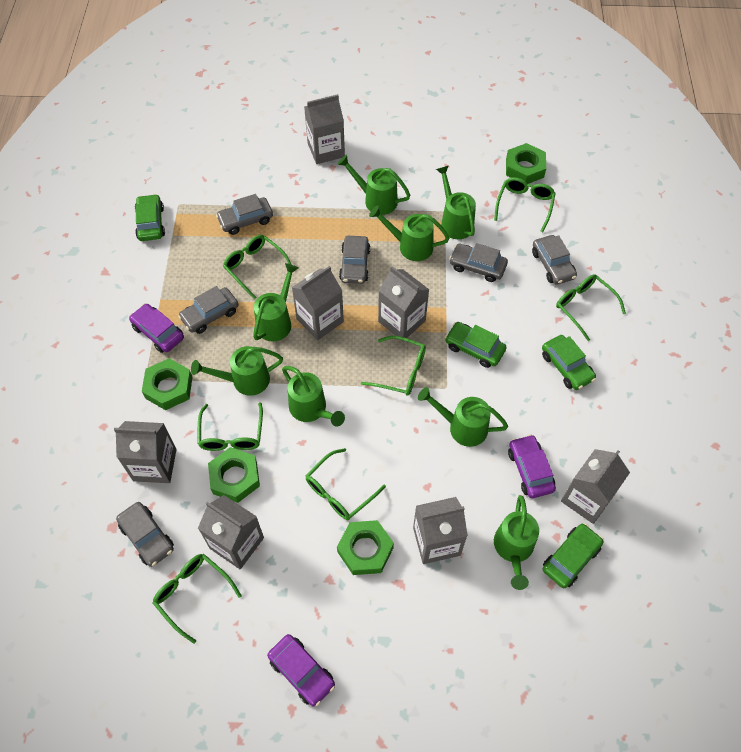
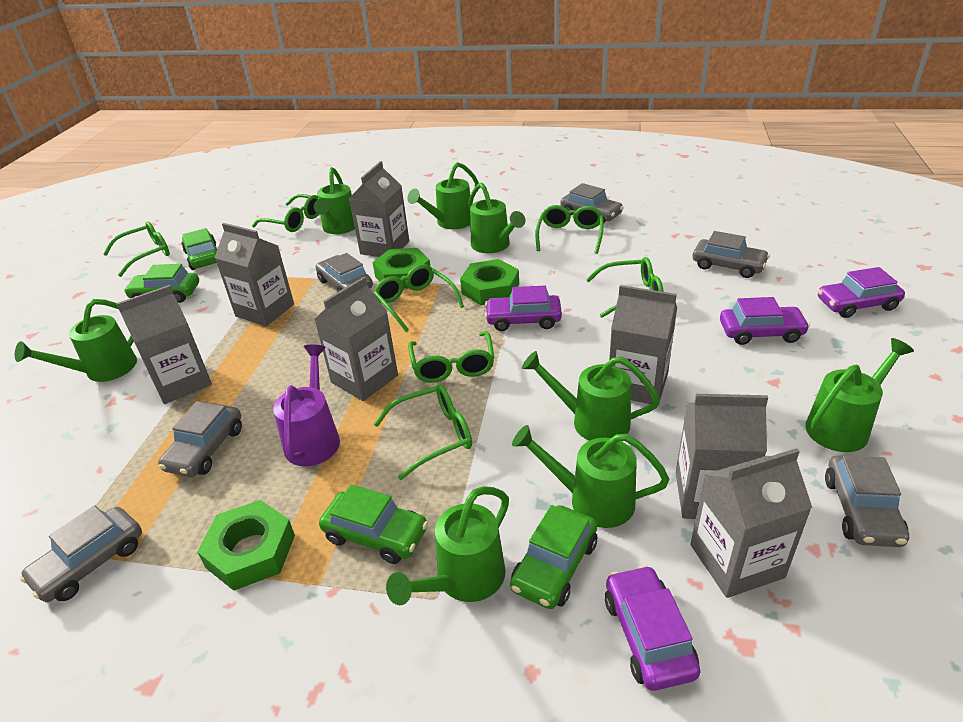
green nut: 4 -> 3
purple car: 3 -> 4
purple watering can: 0 -> 1

